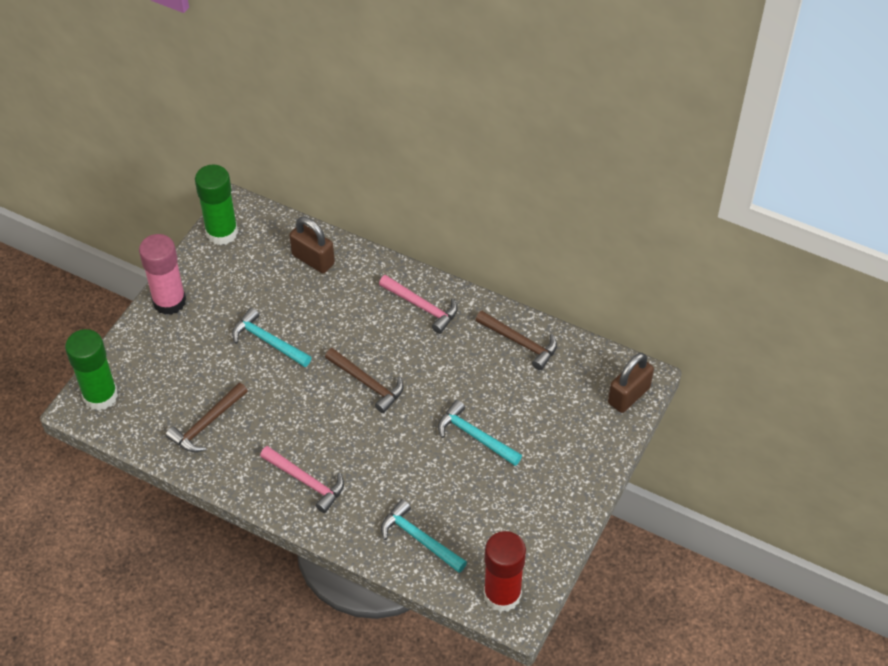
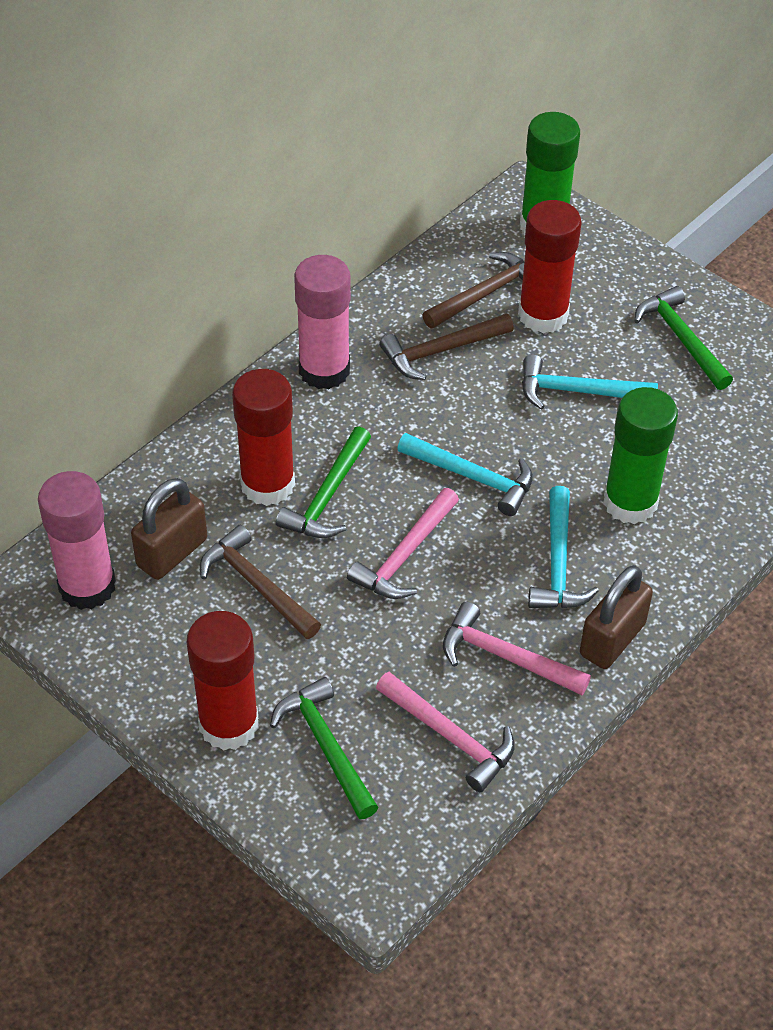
green hammer: 0 -> 3
pink glue stick: 1 -> 2
pink hammer: 2 -> 3
red glue stick: 1 -> 3

